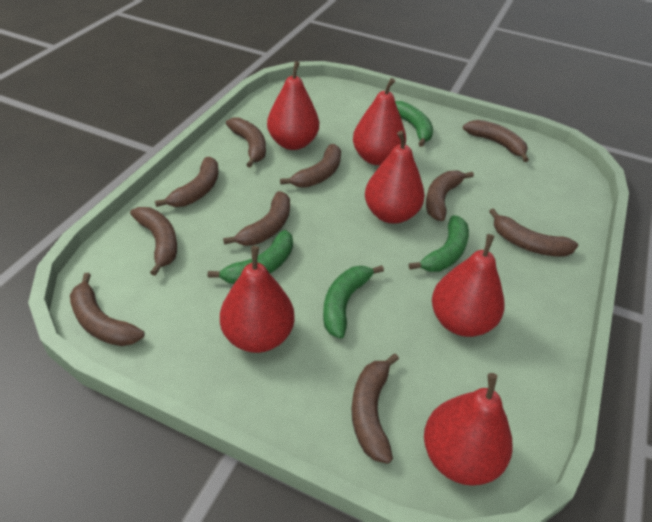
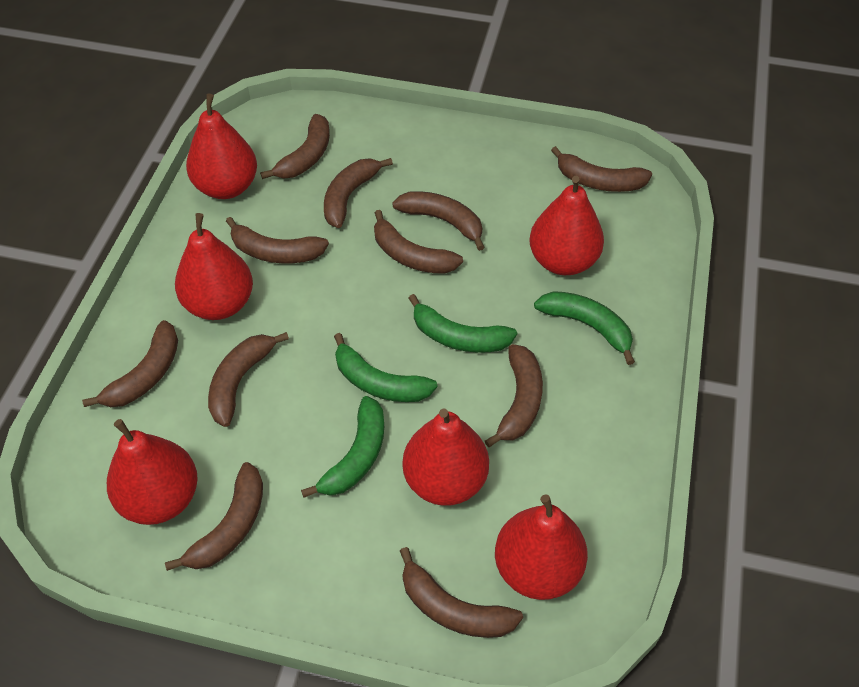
brown banana: 10 -> 11

